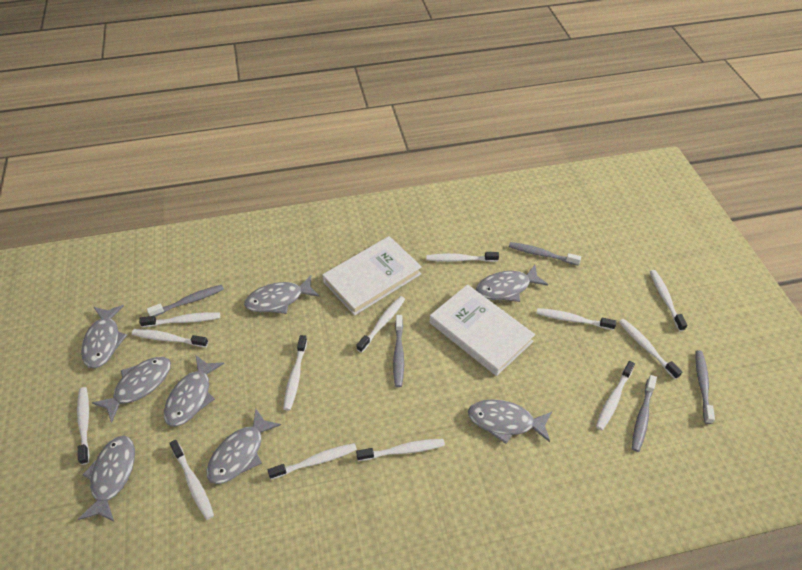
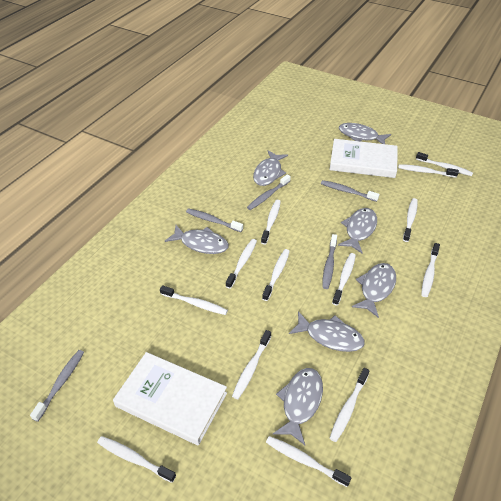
grey fish: 8 -> 7

